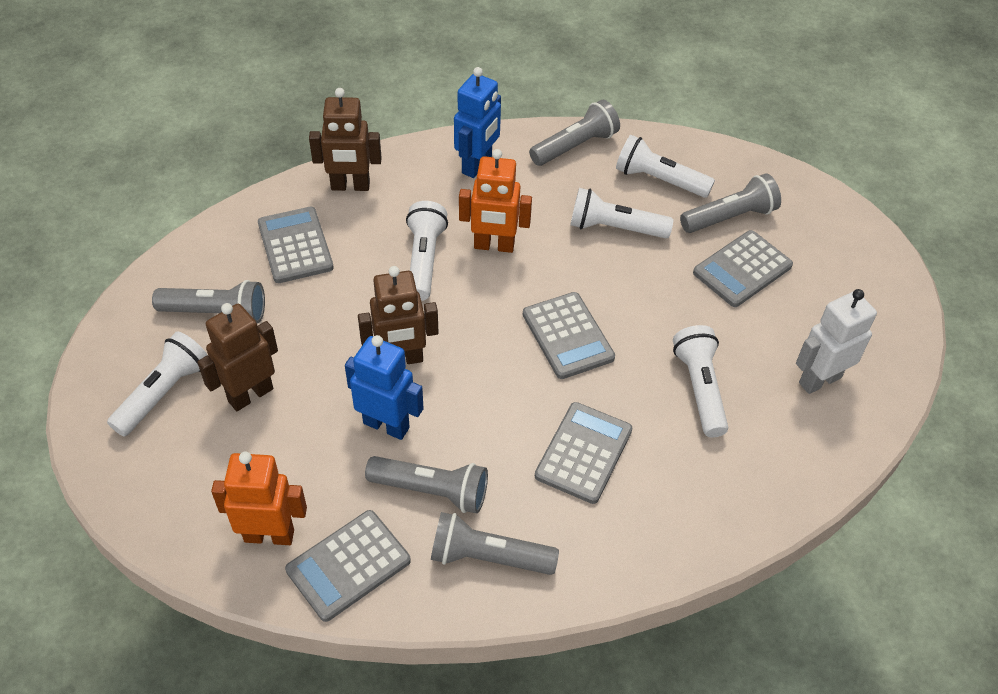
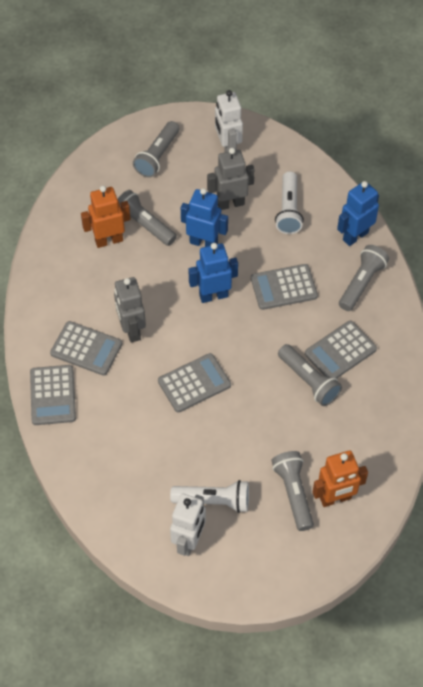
blue robot: 2 -> 3
brown robot: 3 -> 0
grey robot: 0 -> 2
white flashlight: 5 -> 2
white robot: 1 -> 2

